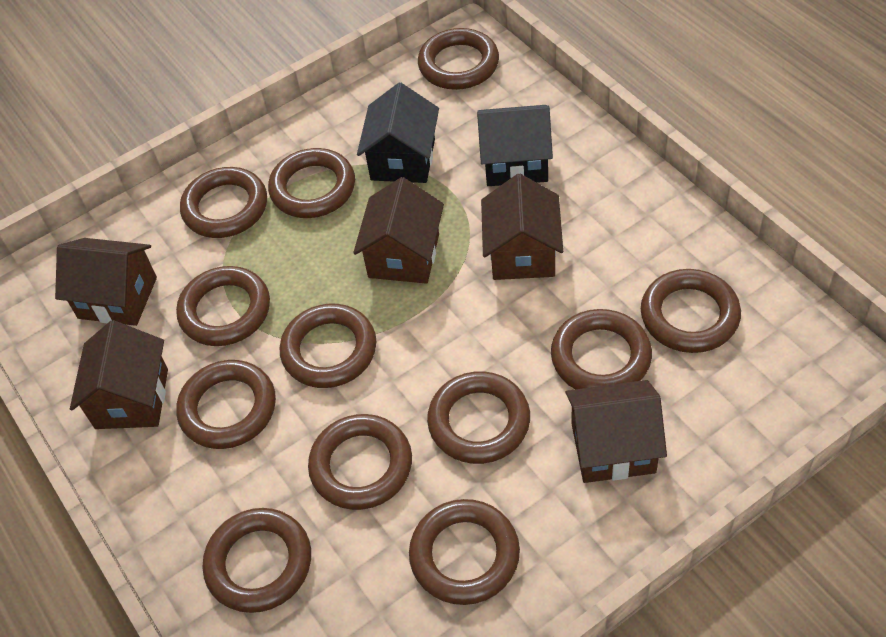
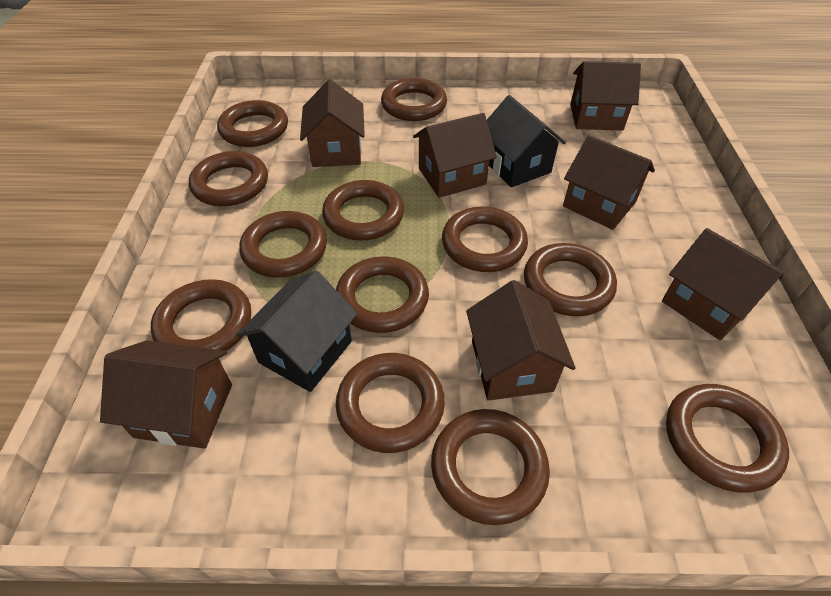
brown house: 5 -> 7

